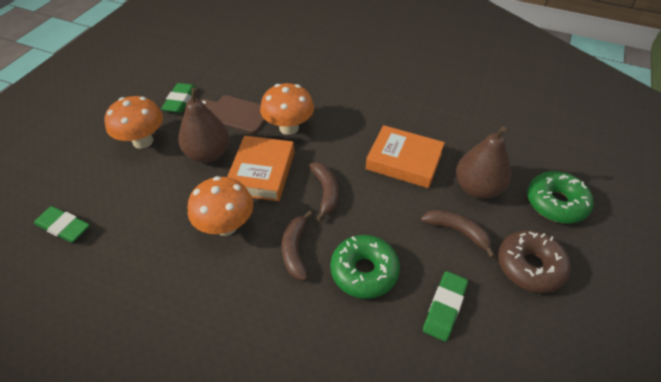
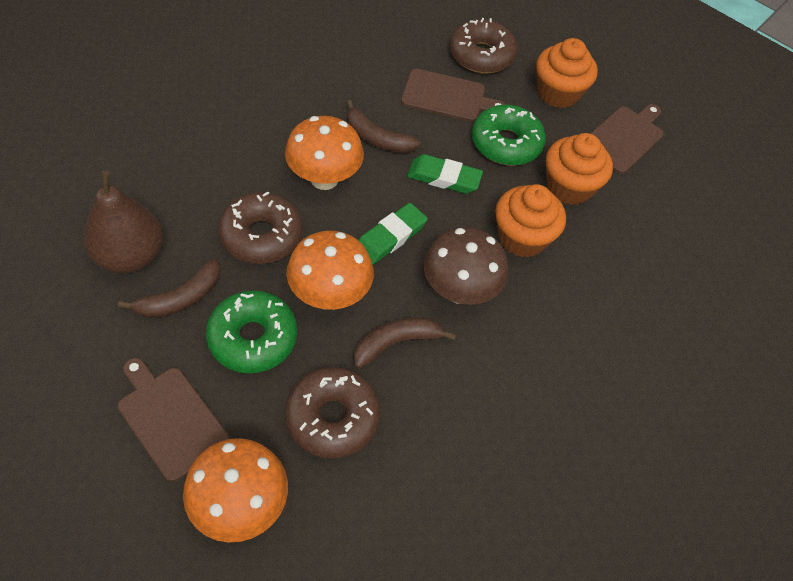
brown cutting board: 1 -> 3
brown donut: 1 -> 3
brown mushroom: 0 -> 1
brown pear: 2 -> 1
green eraser: 3 -> 2
orange book: 2 -> 0
orange cupcake: 0 -> 3

